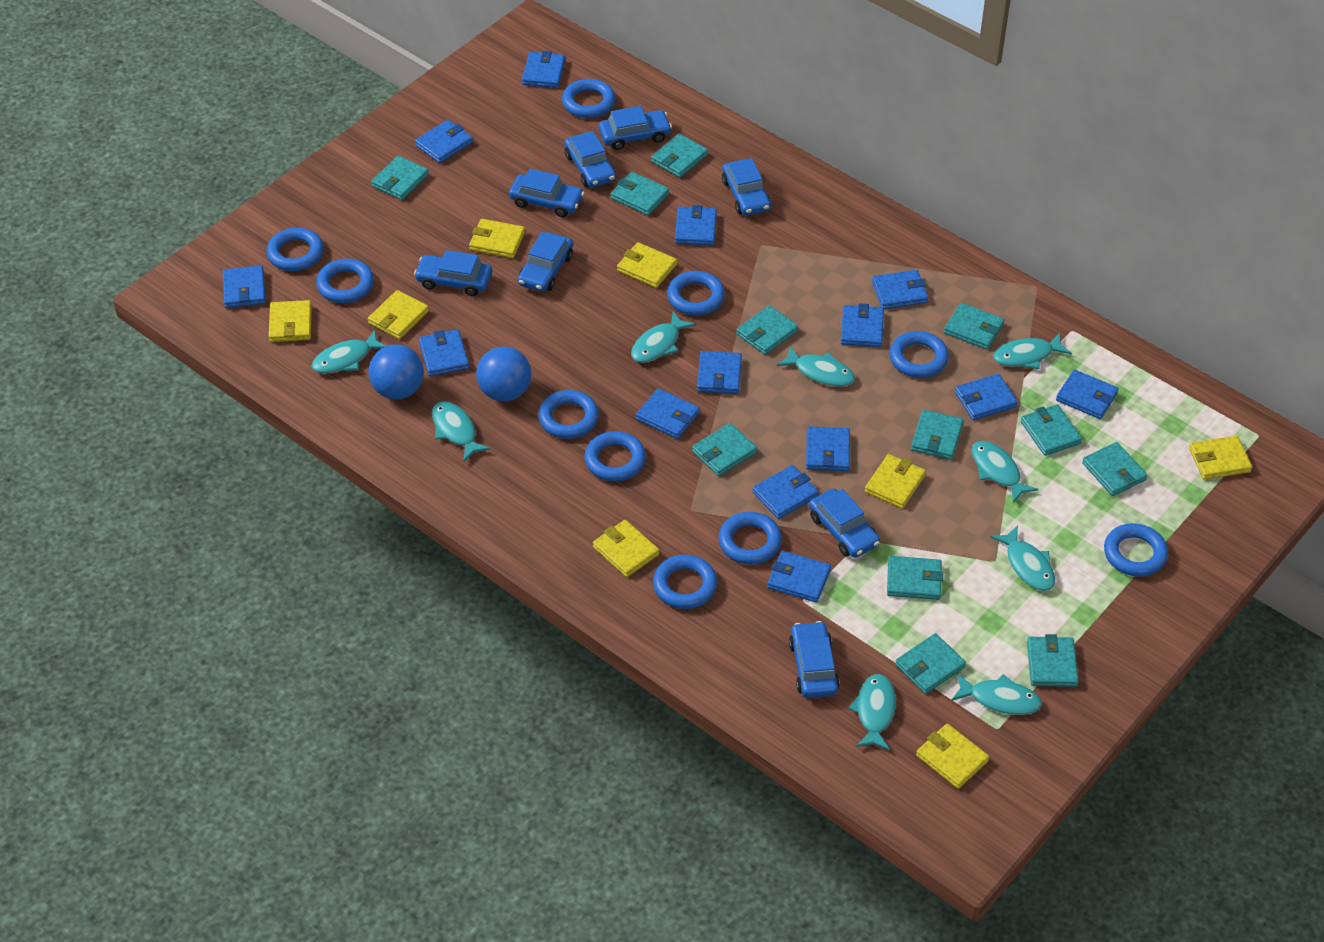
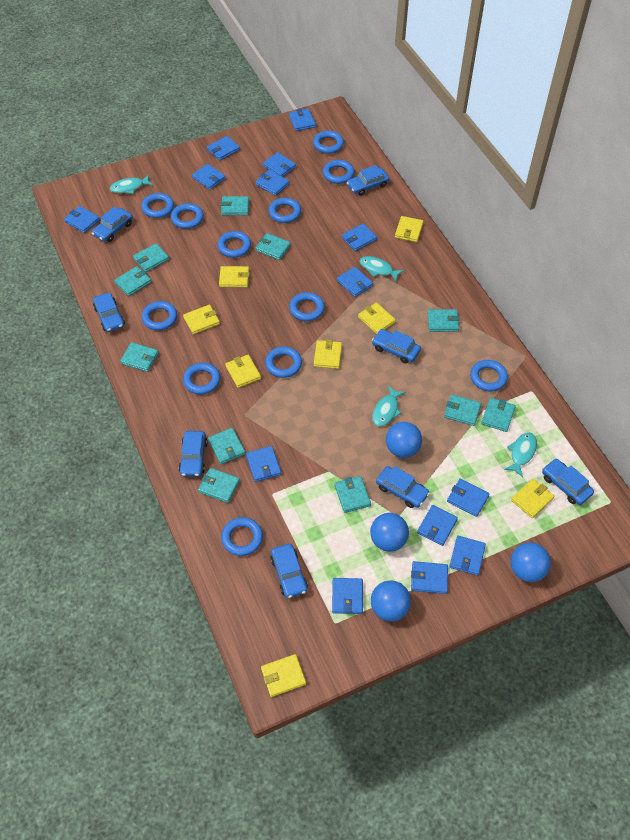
blue ball: 2 -> 4
blue ring: 10 -> 12
turquoise fish: 9 -> 4
turquoise wallet: 12 -> 11

